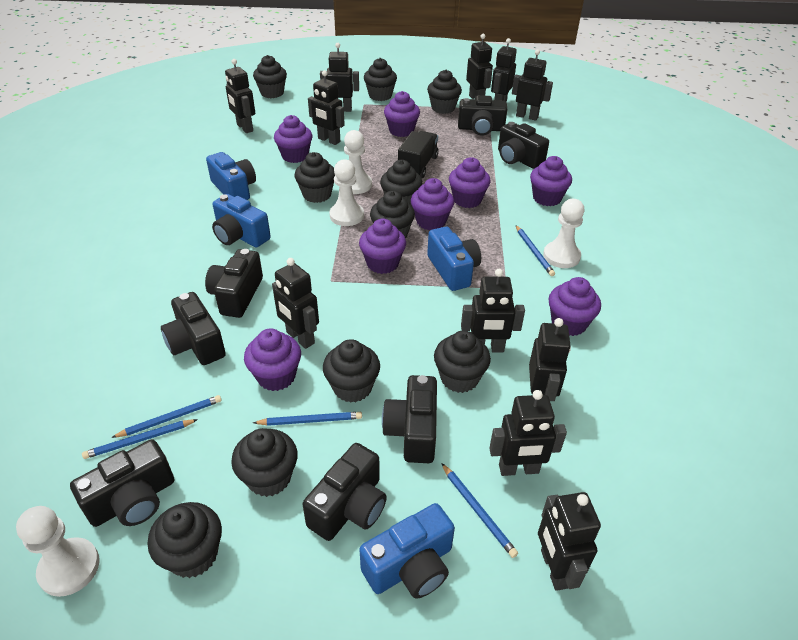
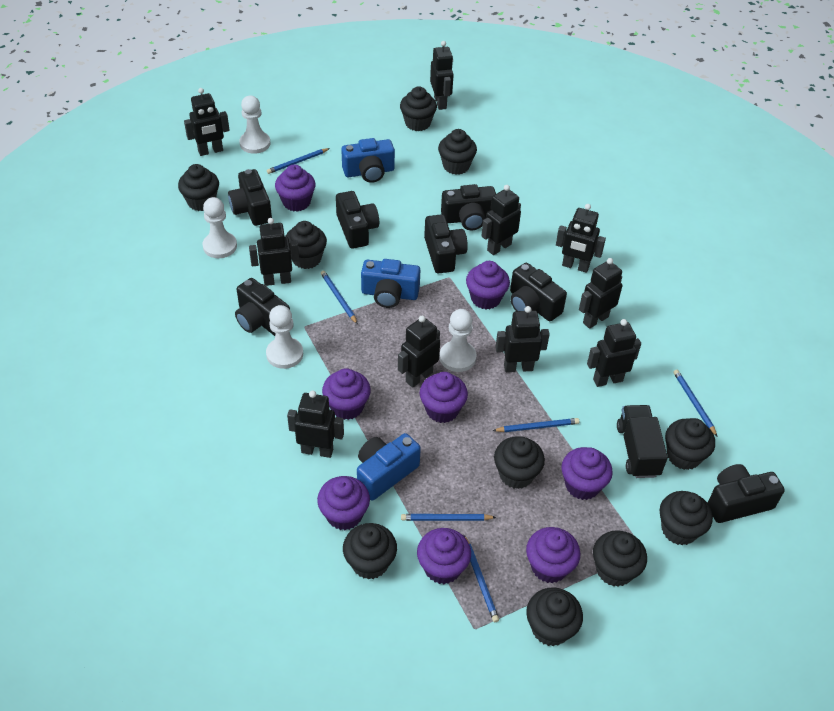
black robot: 11 -> 10
blue camera: 4 -> 3
blue pencil: 5 -> 6

